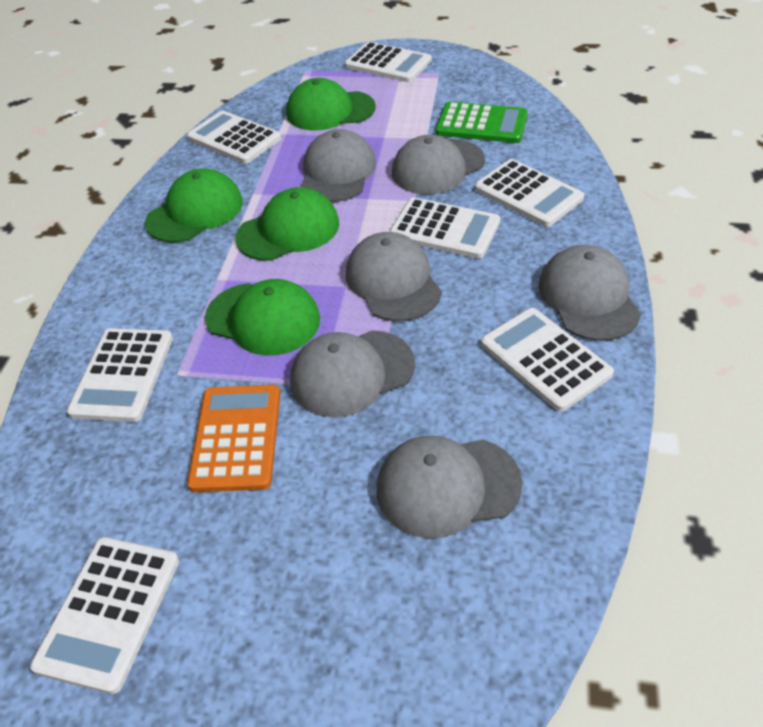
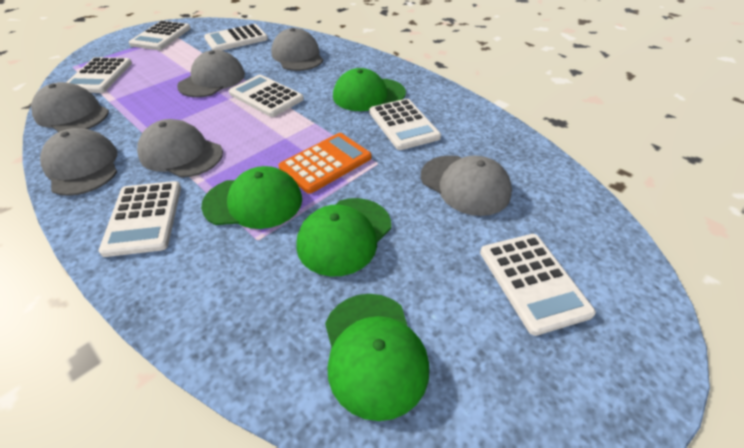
green calculator: 1 -> 0

